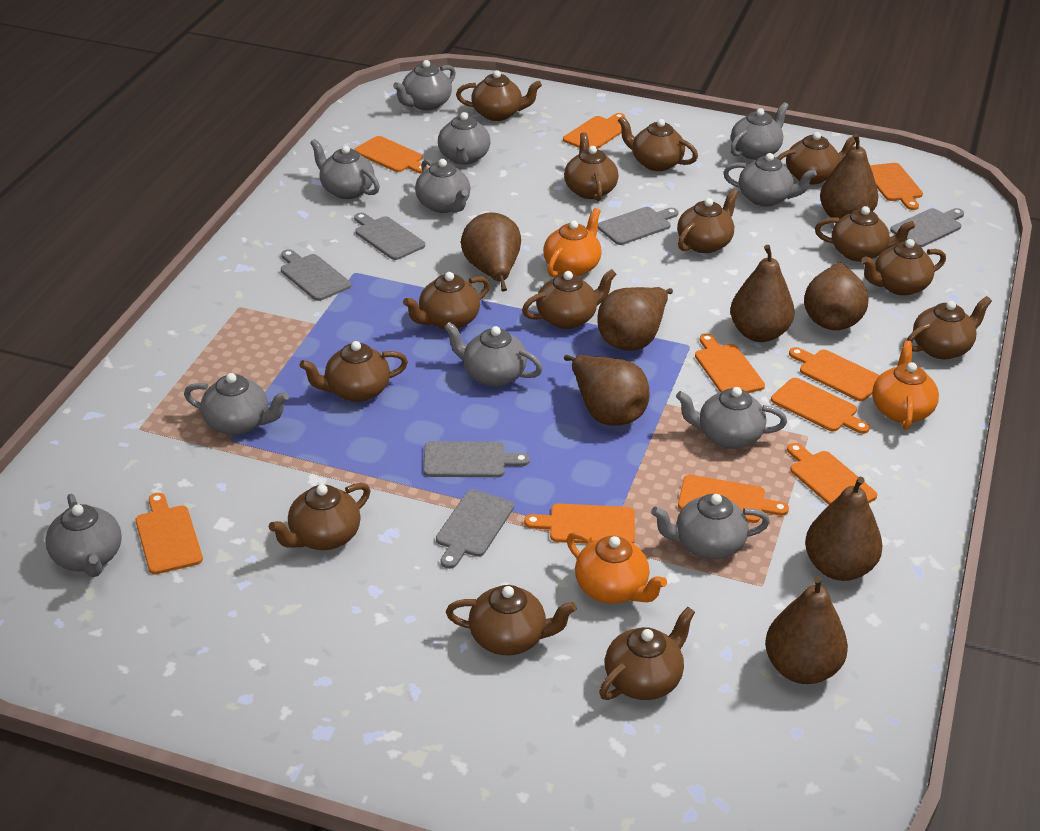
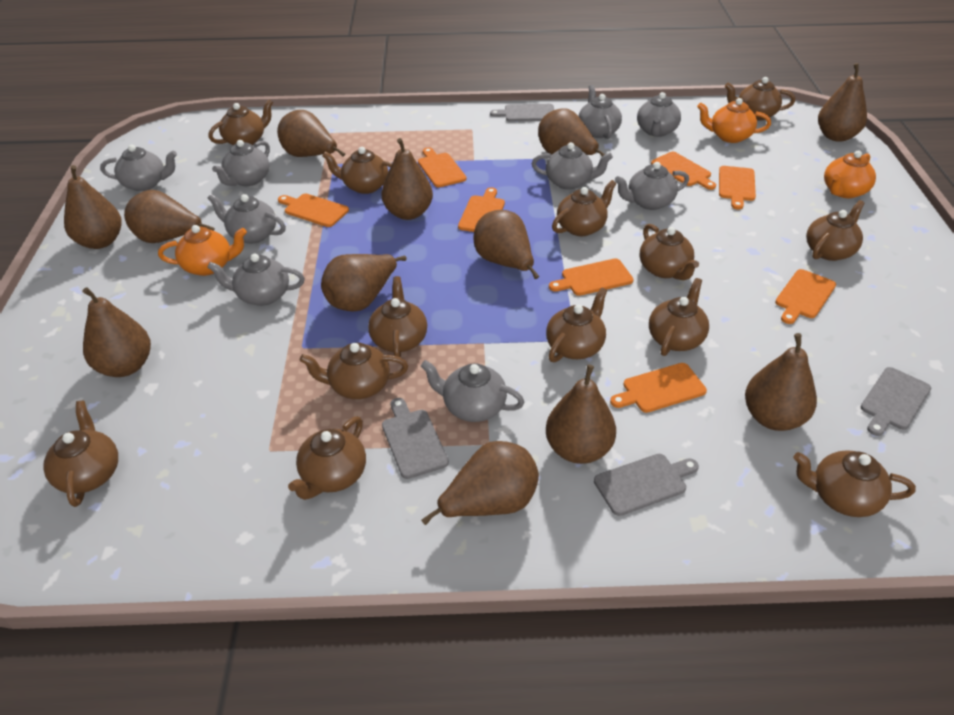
brown pear: 8 -> 12
brown teapot: 14 -> 13
grey cutting board: 6 -> 4
grey teapot: 11 -> 9
orange cutting board: 10 -> 8

